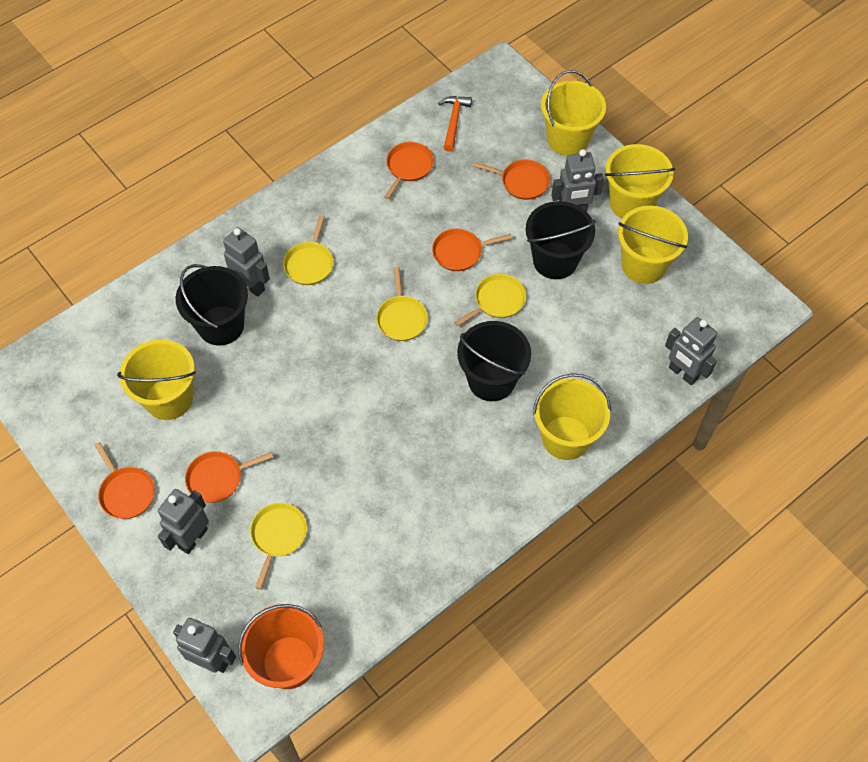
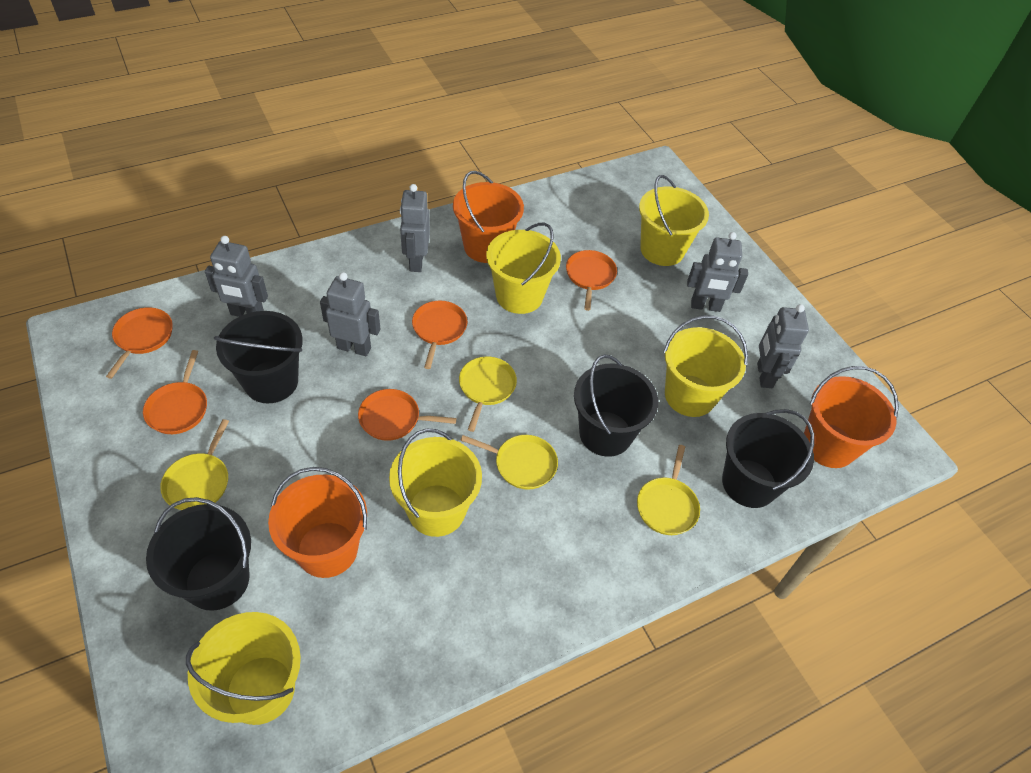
black bucket: 3 -> 4
orange bucket: 1 -> 3
orange hammer: 1 -> 0

